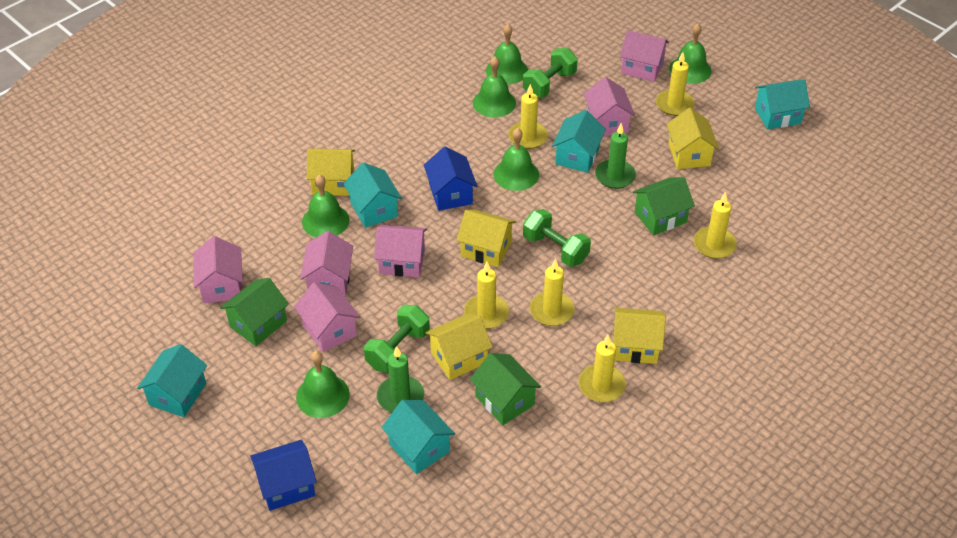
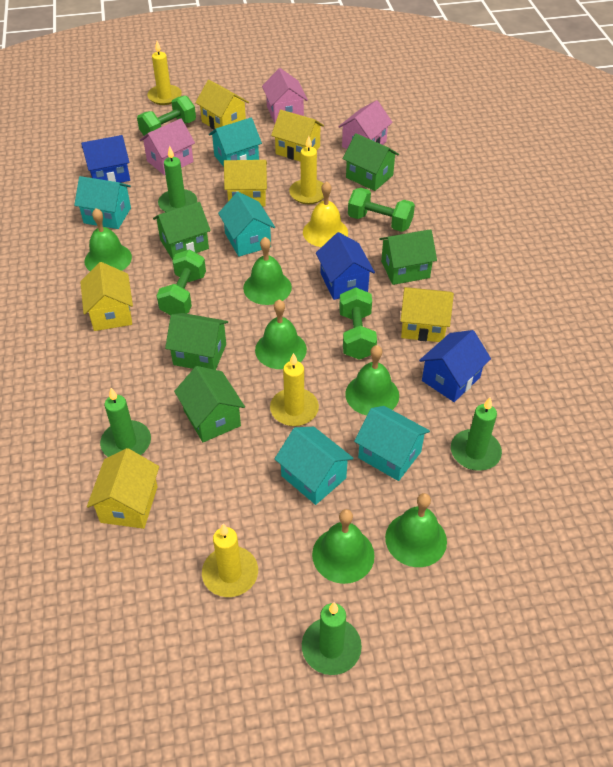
blue house: 2 -> 3
green candle: 2 -> 4
green dumbbell: 3 -> 4
green house: 3 -> 5
pink house: 6 -> 3
yellow bell: 0 -> 1
yellow candle: 6 -> 4
yellow house: 5 -> 6

